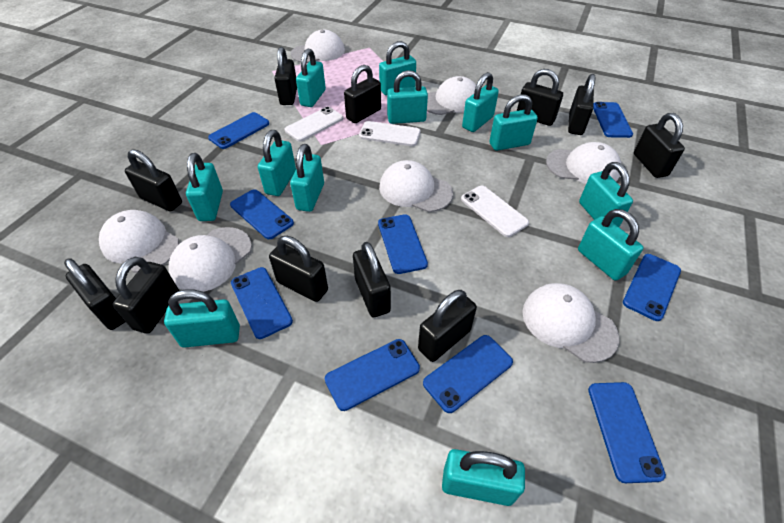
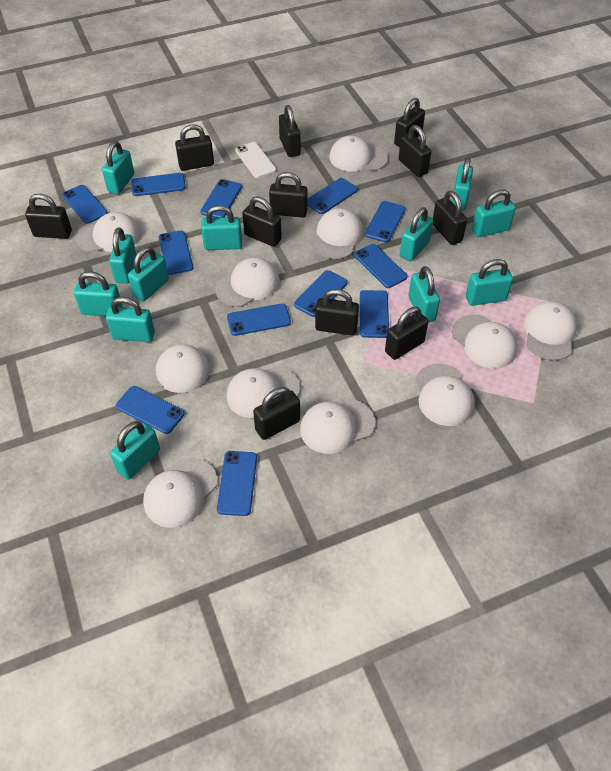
blue phone: 9 -> 12
white cap: 7 -> 11
white phone: 3 -> 1

